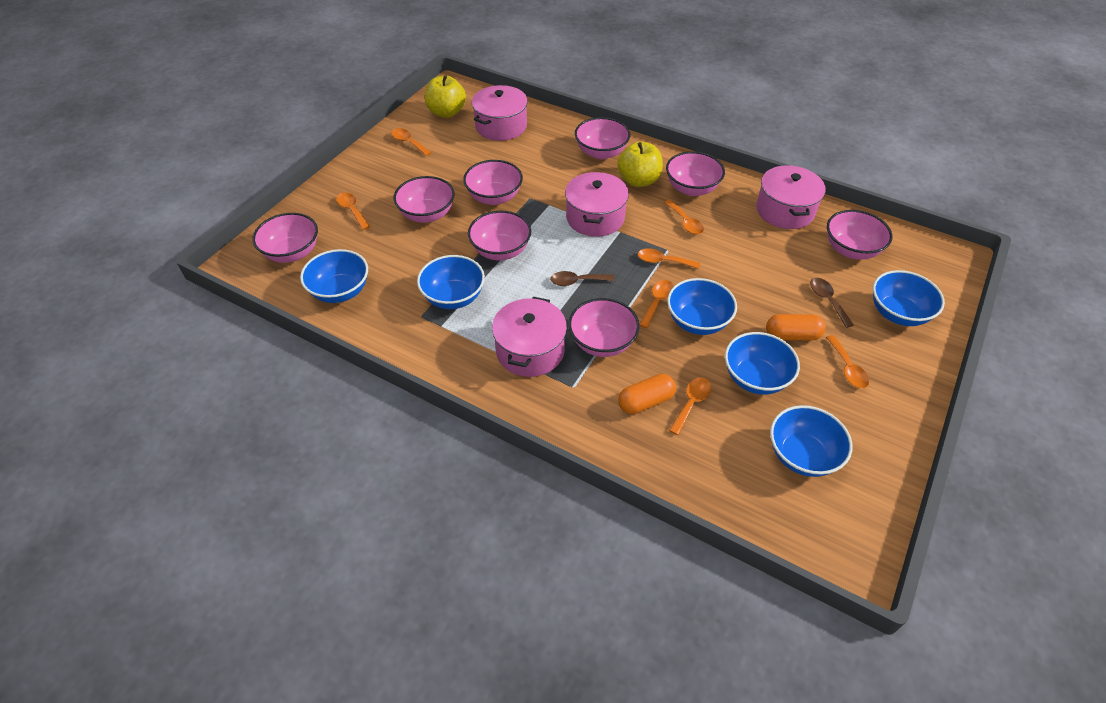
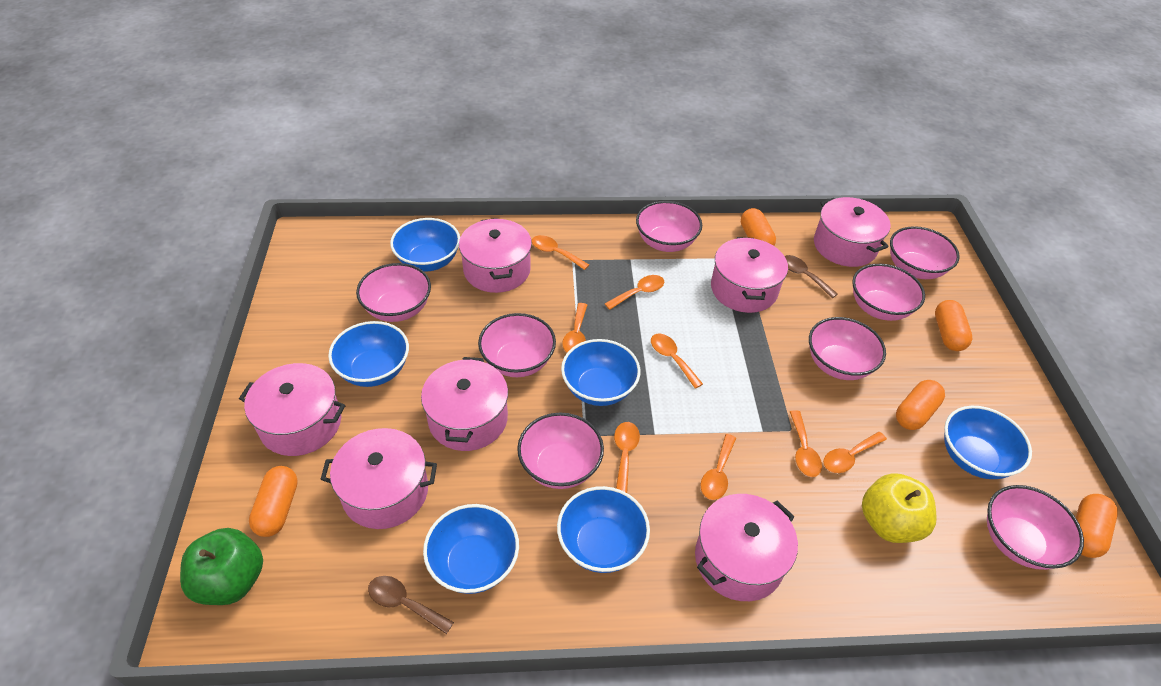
green apple: 0 -> 1
orange capsule: 2 -> 5
orange spoon: 7 -> 8
pink pot: 4 -> 7
yellow apple: 2 -> 1

